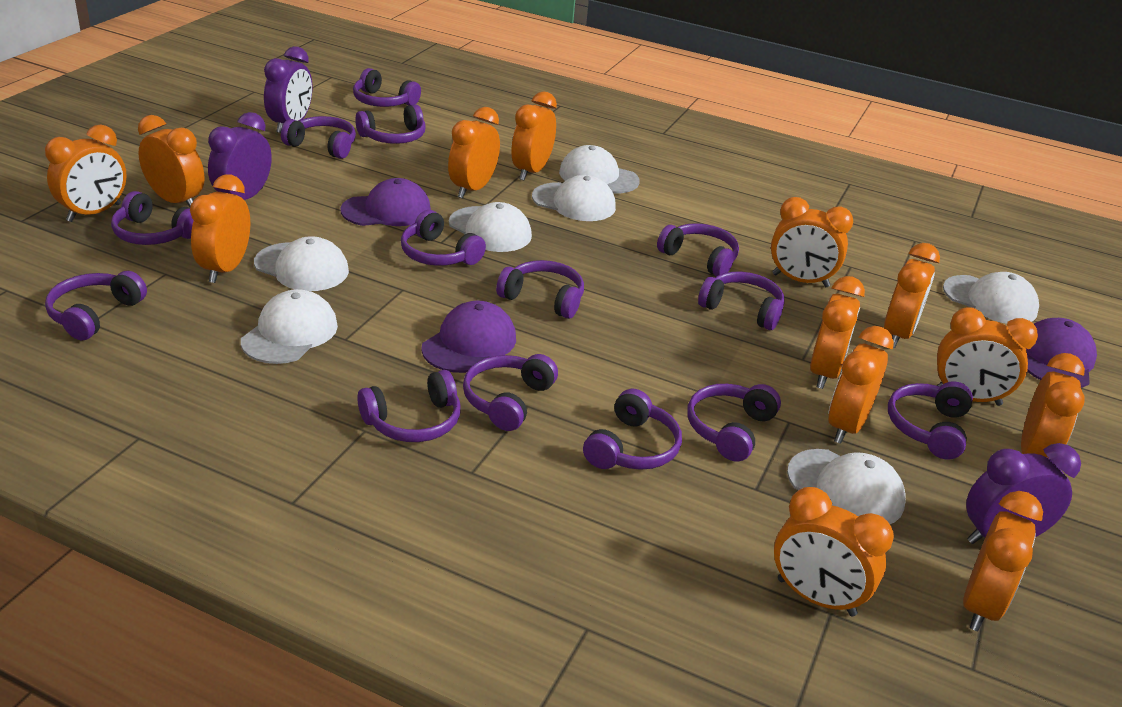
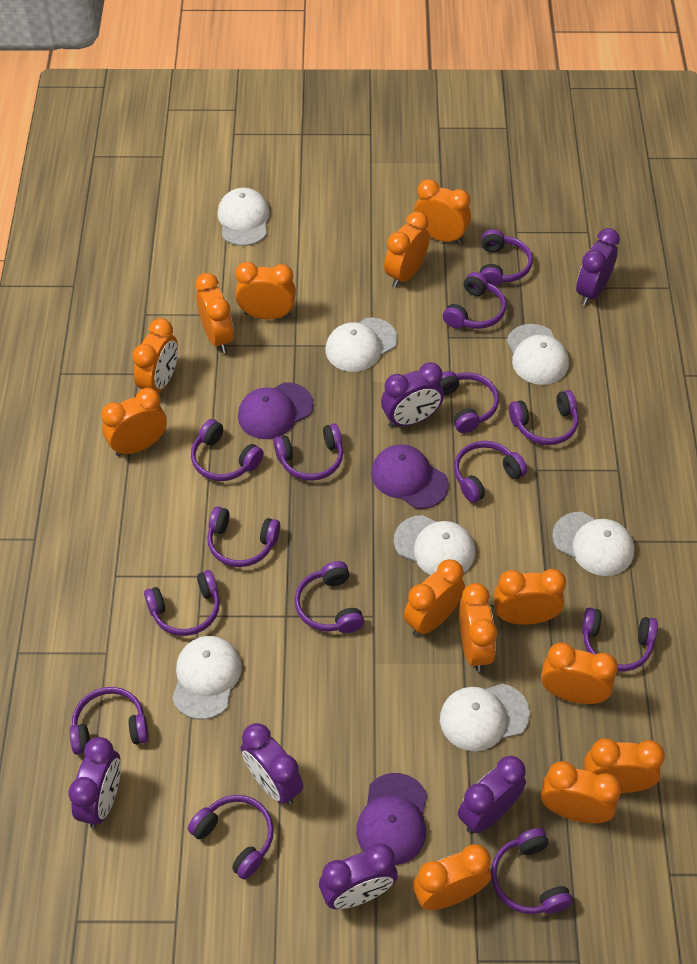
purple clock: 3 -> 6

